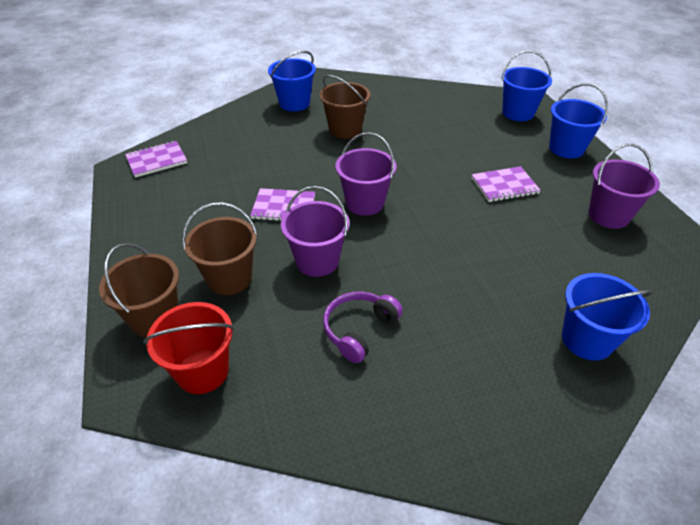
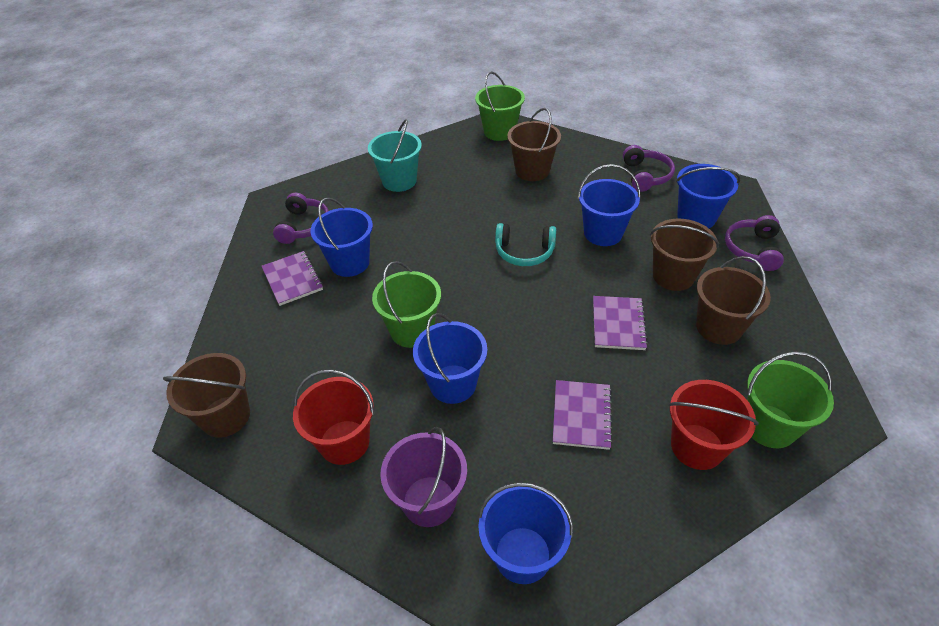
blue bucket: 4 -> 5
brown bucket: 3 -> 4
green bucket: 0 -> 3
purple bucket: 3 -> 1
purple headphones: 1 -> 3
red bucket: 1 -> 2
turquoise bucket: 0 -> 1
turquoise headphones: 0 -> 1

